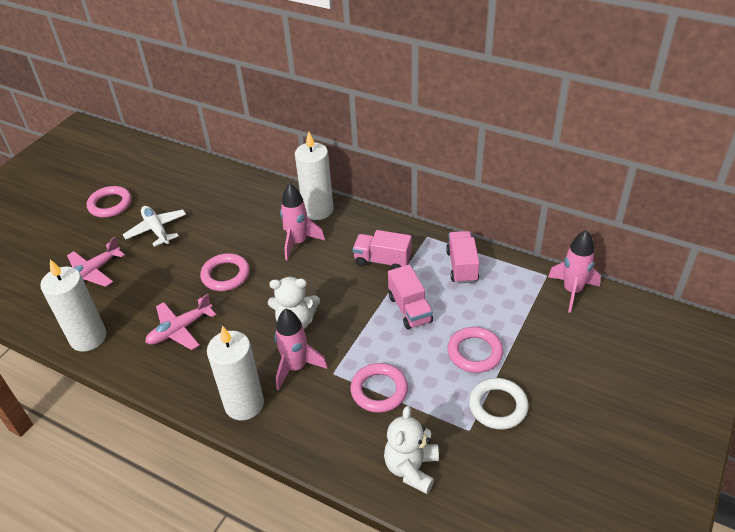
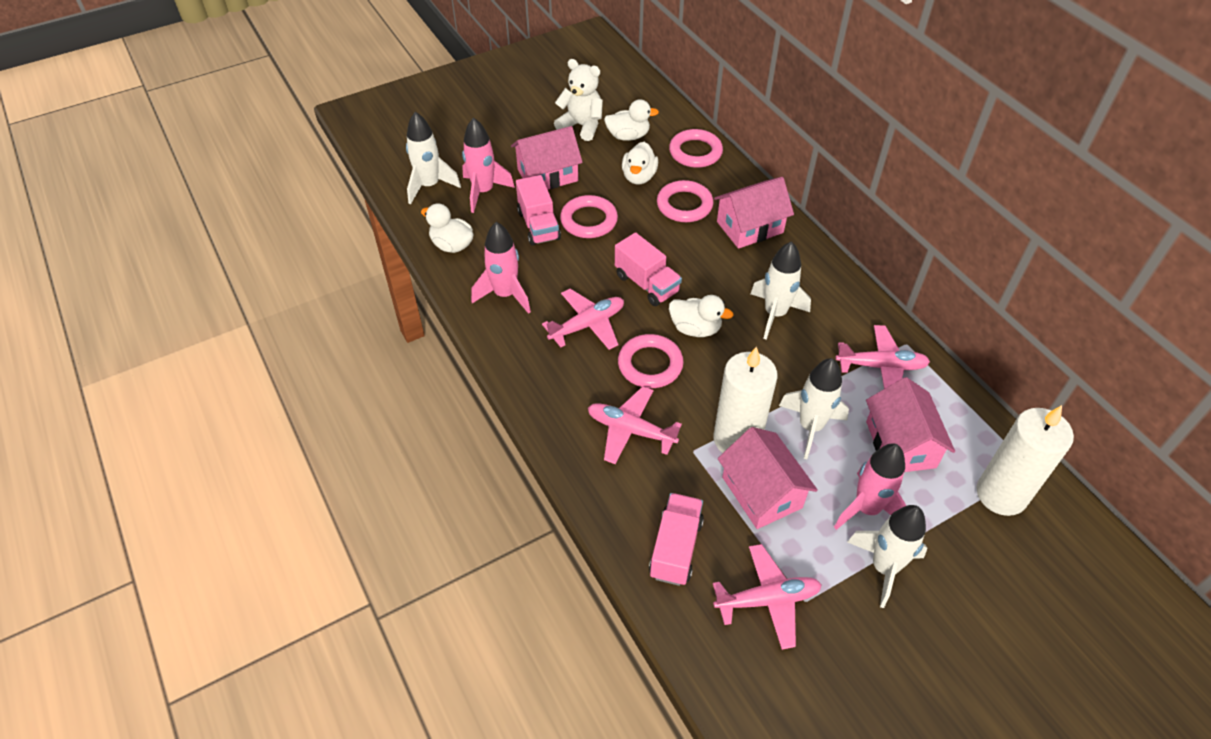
pink house: 0 -> 4
pink plane: 2 -> 4
white candle: 3 -> 2
white duck: 0 -> 4
white plane: 1 -> 0
white ring: 1 -> 0
white rocket: 0 -> 4
white teddy bear: 2 -> 1

